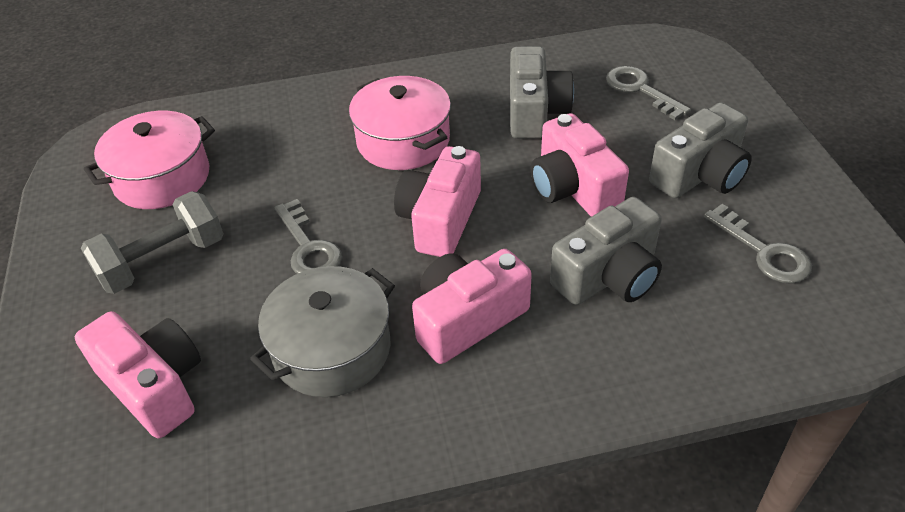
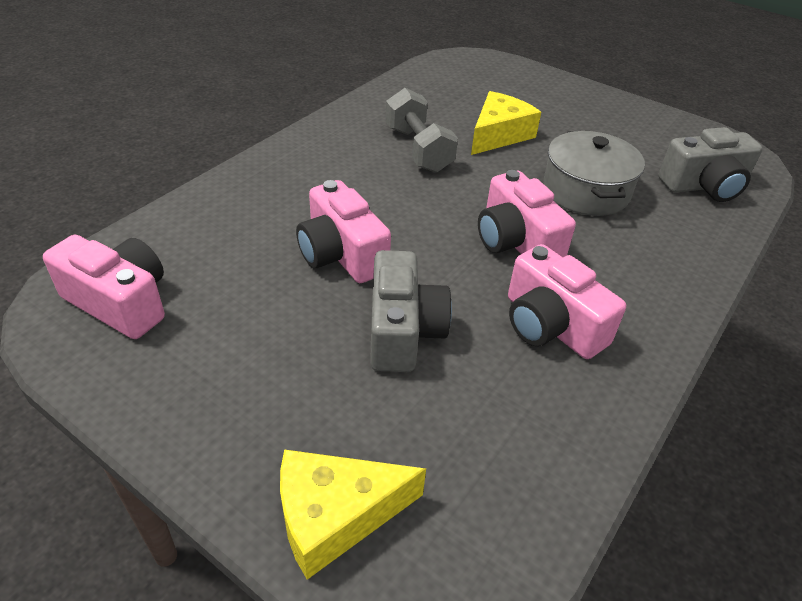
grey camera: 3 -> 2
grey key: 3 -> 0
pink pot: 2 -> 0
yellow cheese: 0 -> 2

